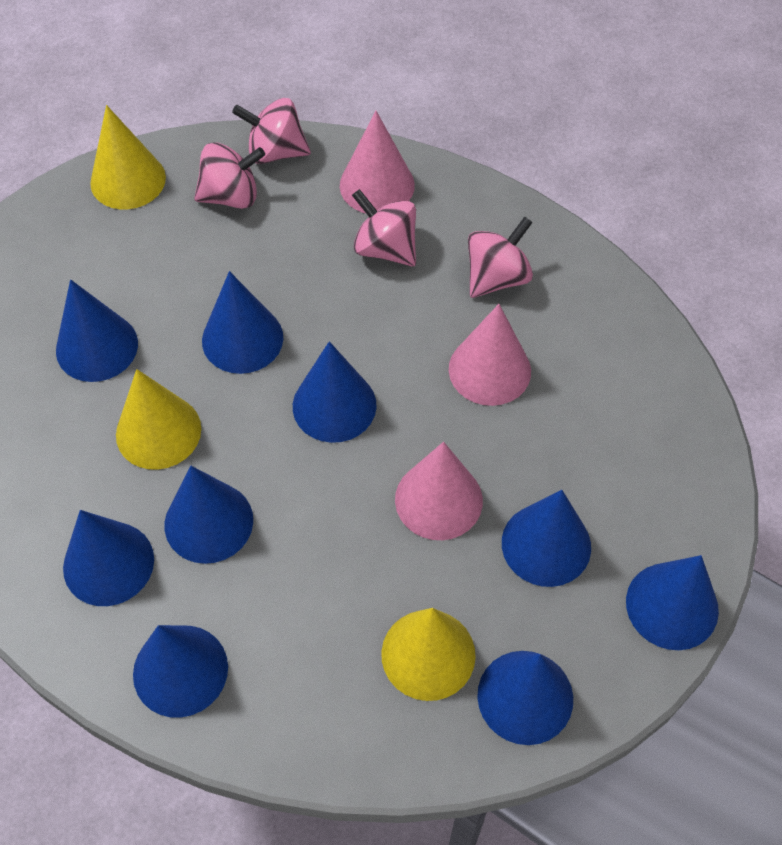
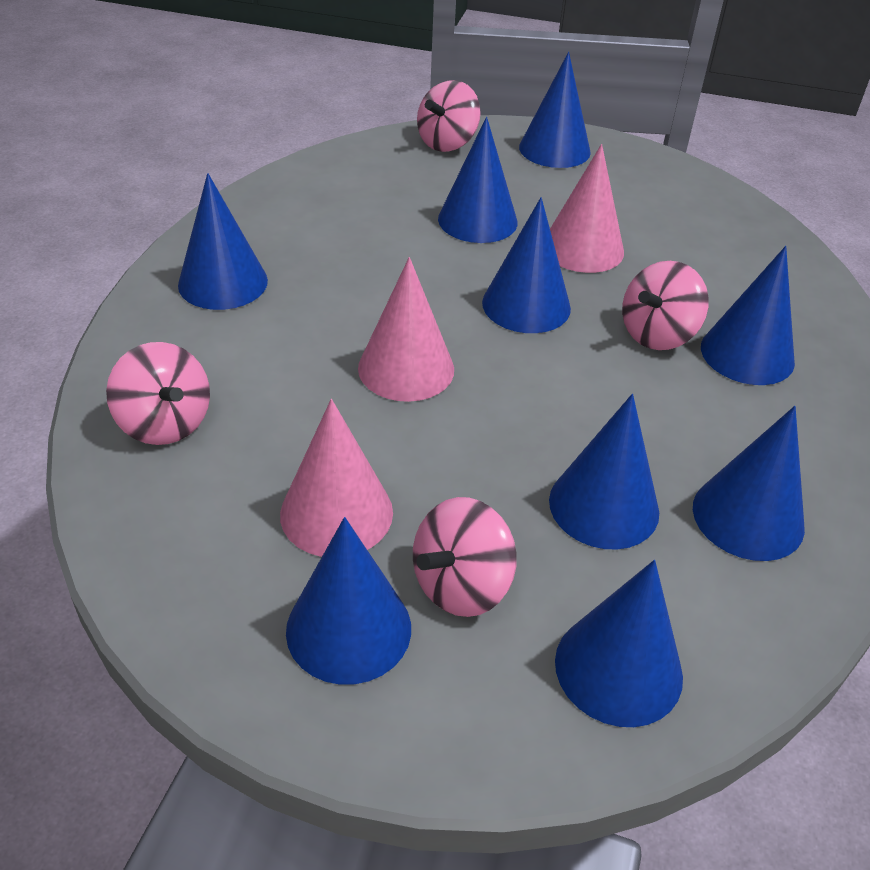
yellow cone: 3 -> 0

